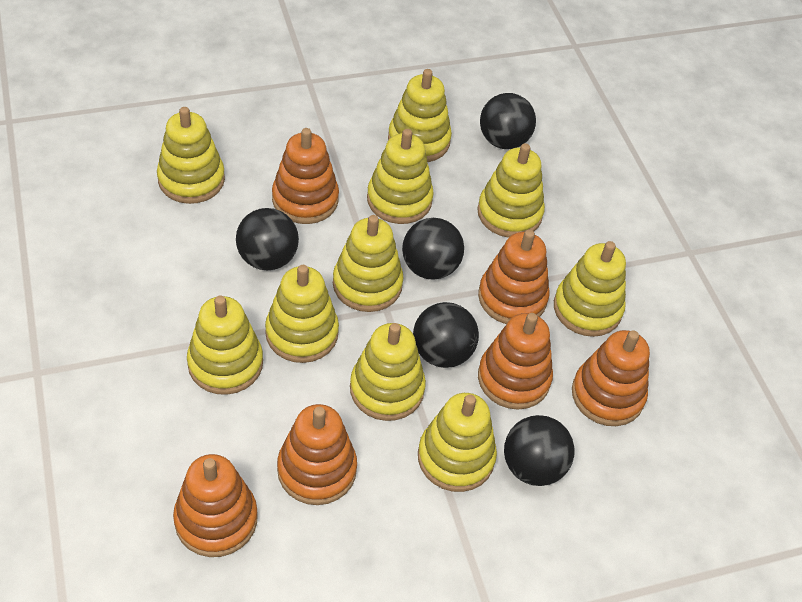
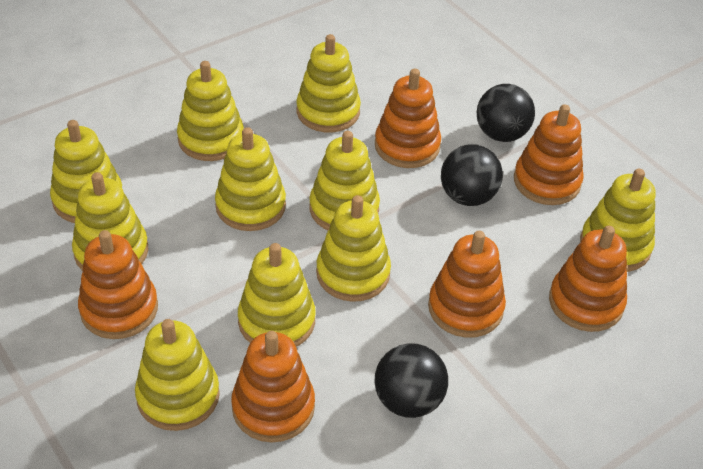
black ball: 5 -> 3

